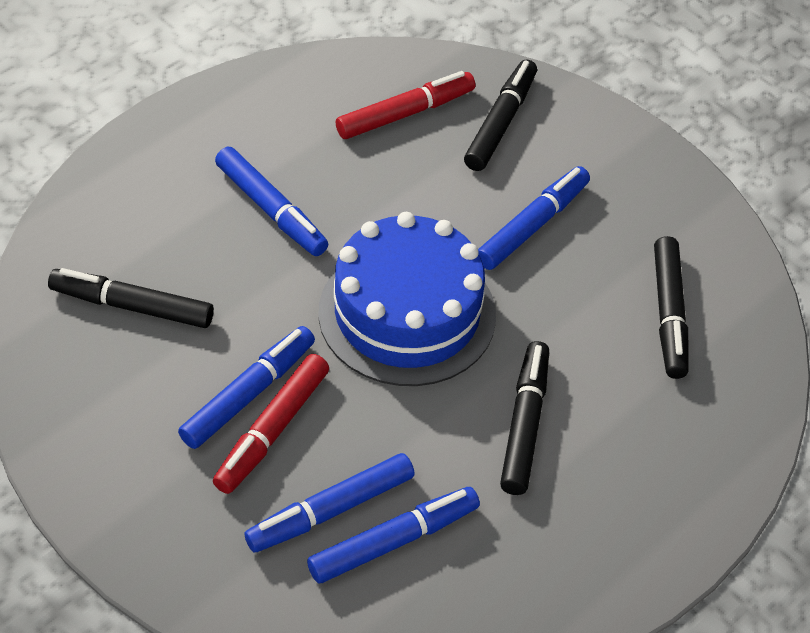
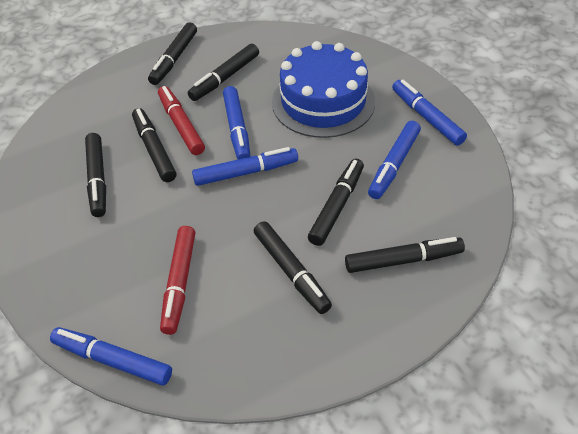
black marker: 4 -> 7

